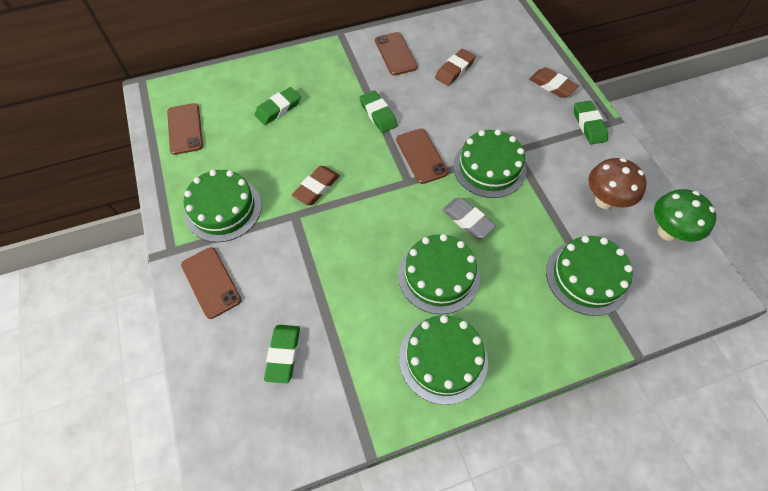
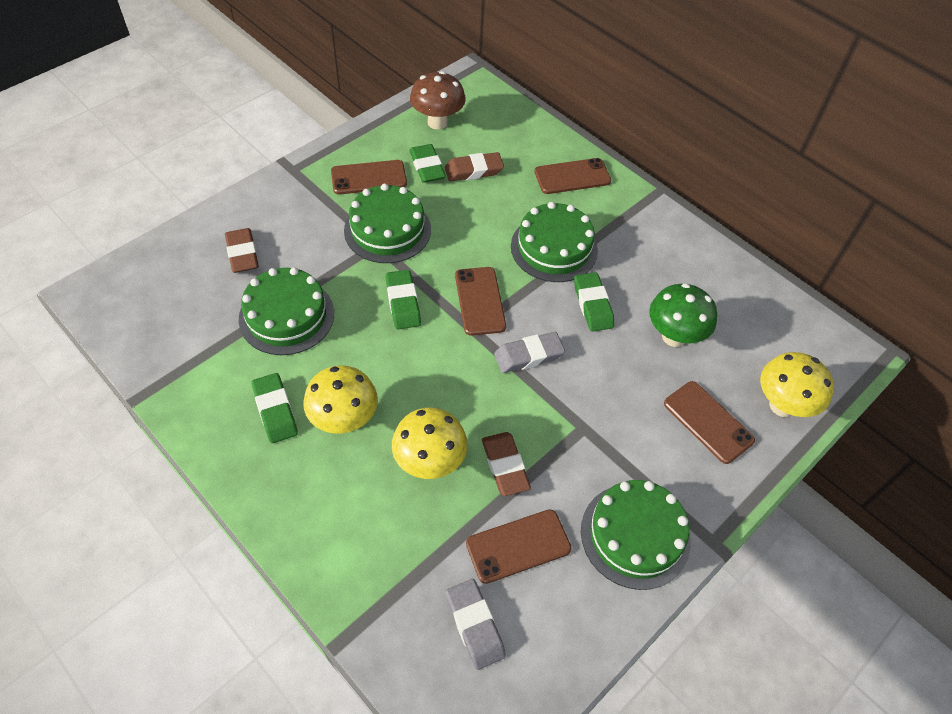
brown phone: 4 -> 5
green cake: 5 -> 4
grey eraser: 1 -> 2
yellow mushroom: 0 -> 3

